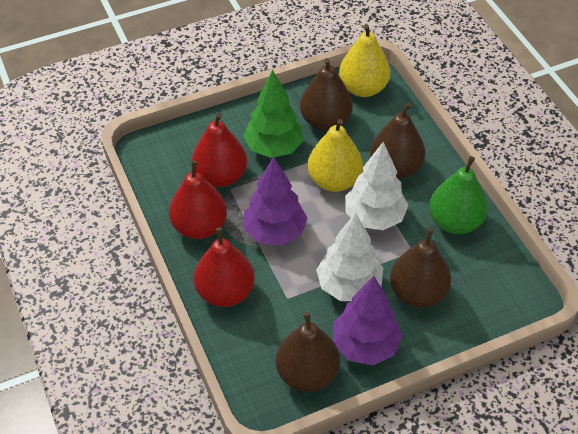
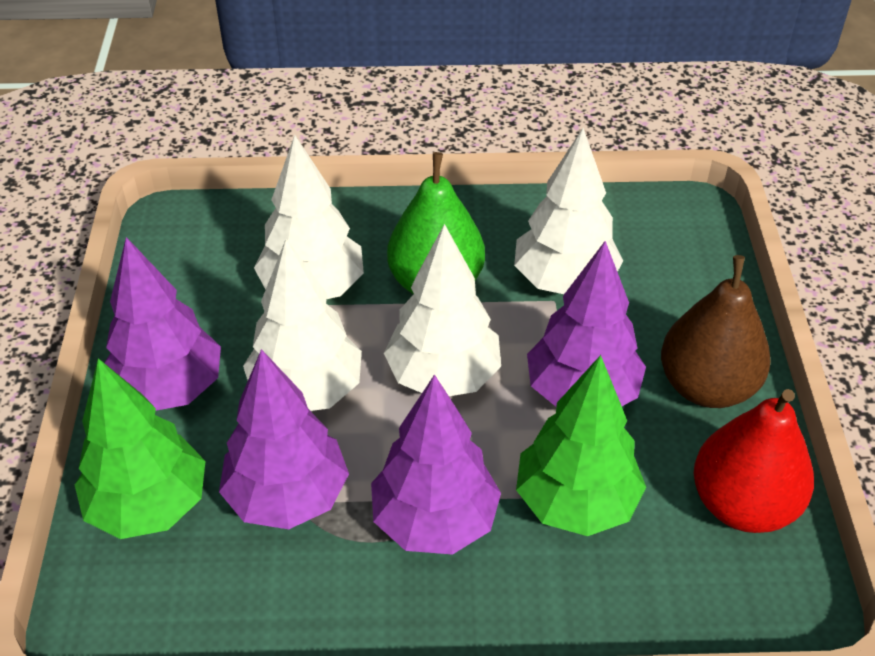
brown pear: 4 -> 1
green tree: 1 -> 2
purple tree: 2 -> 4
red pear: 3 -> 1
white tree: 2 -> 4
yellow pear: 2 -> 0

